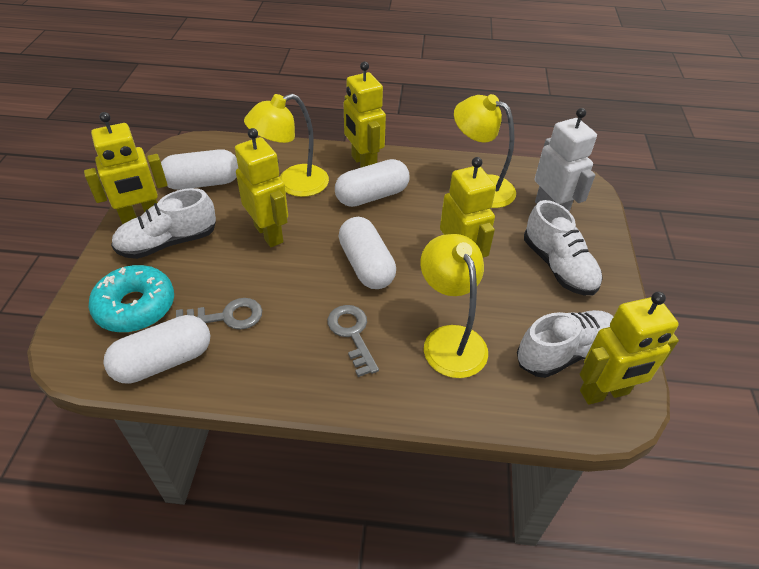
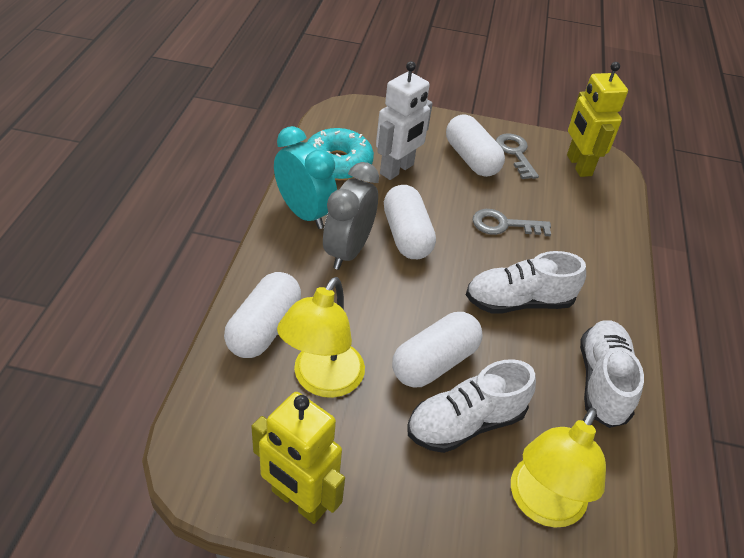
grey clock: 0 -> 1
turquoise clock: 0 -> 1
yellow lamp: 3 -> 2
yellow robot: 5 -> 2

